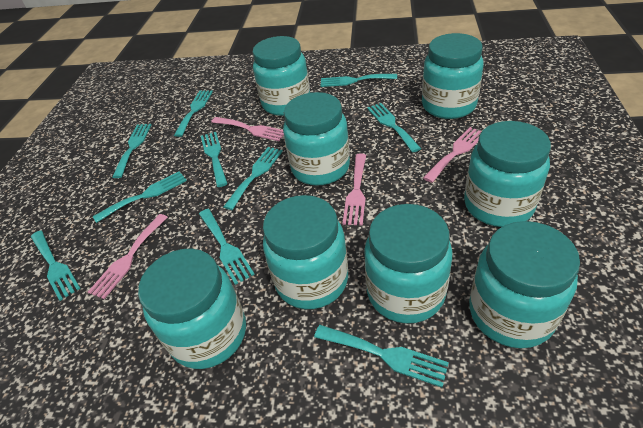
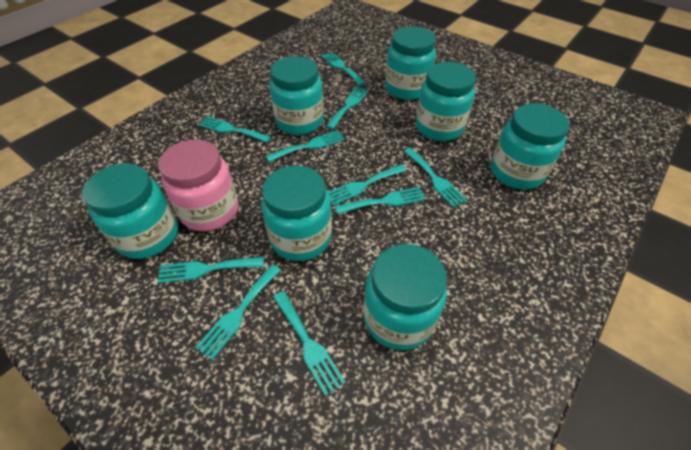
pink fork: 4 -> 0
pink jar: 0 -> 1
turquoise jar: 8 -> 7

